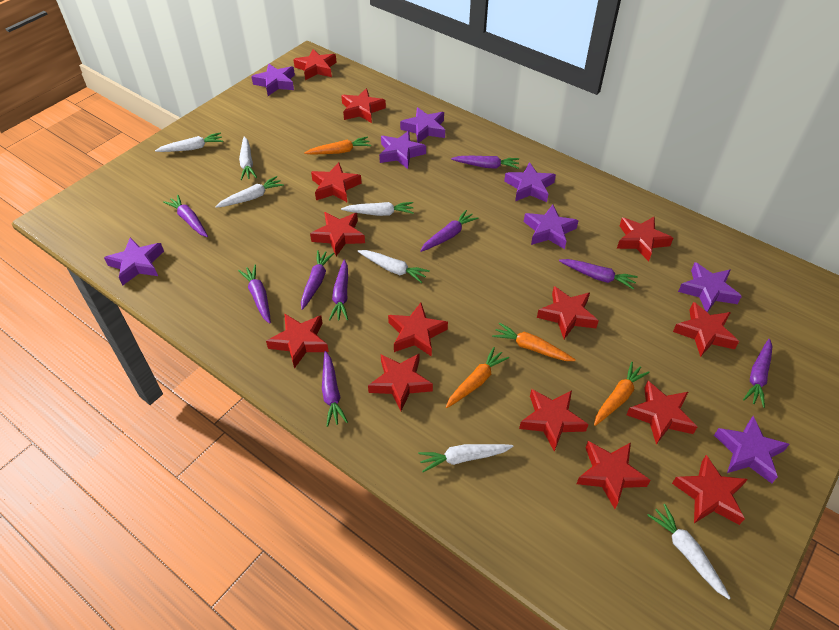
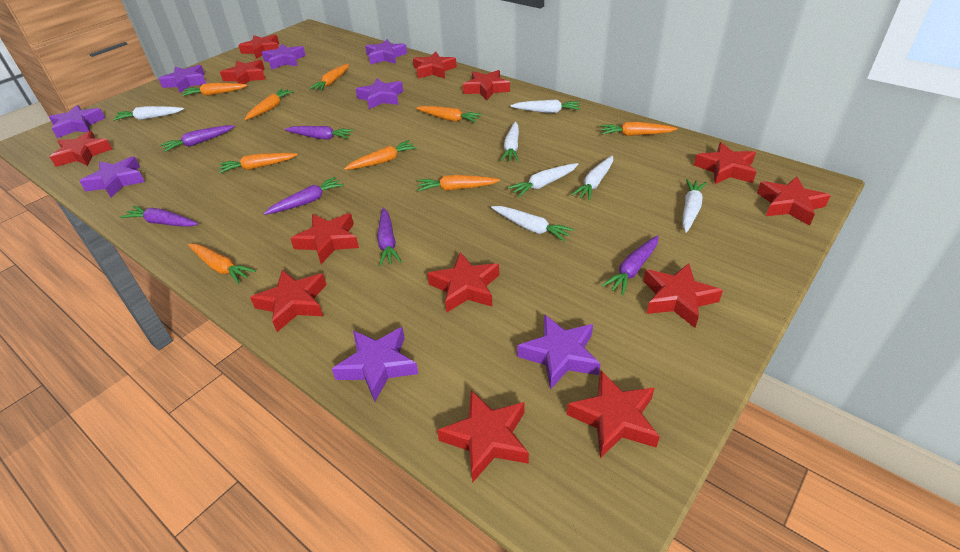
orange carrot: 4 -> 9
purple carrot: 9 -> 6
red star: 14 -> 13

